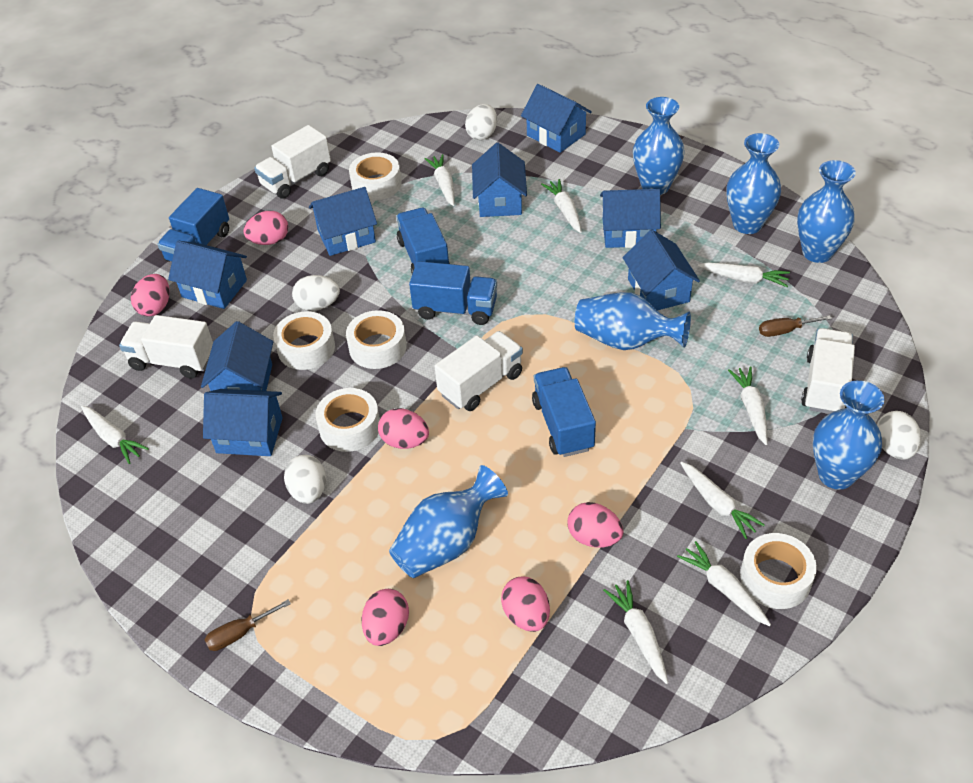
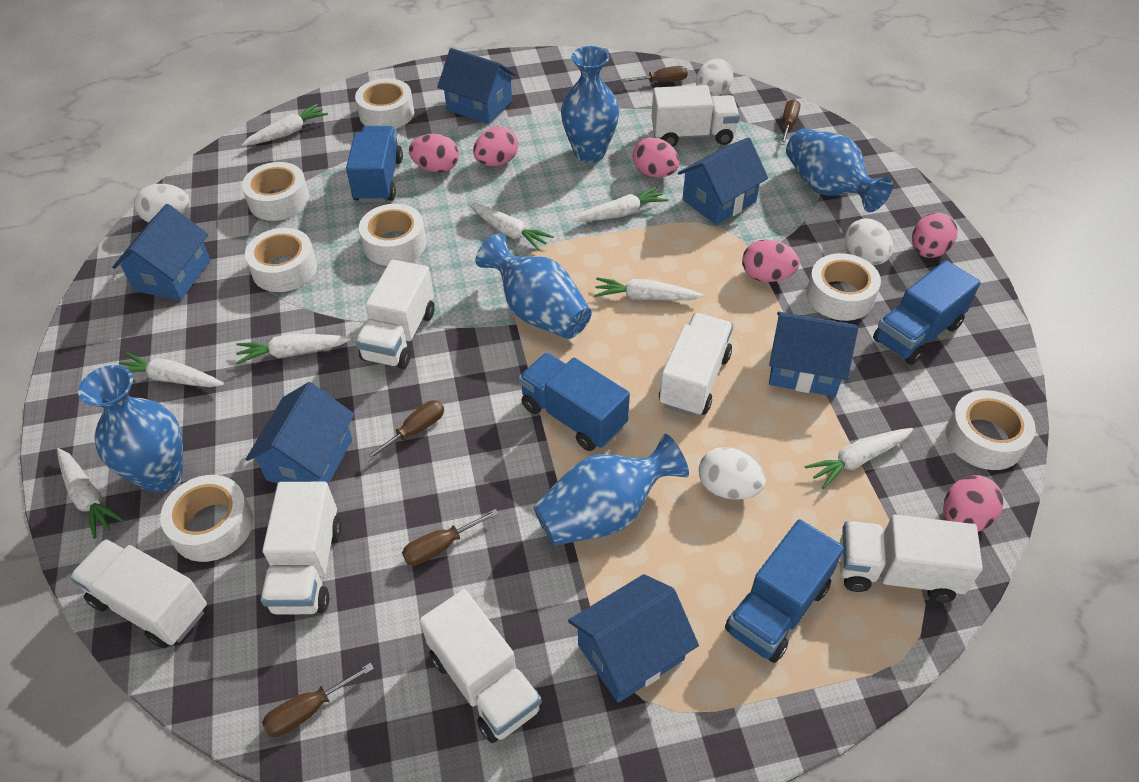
blue house: 8 -> 6
blue vase: 6 -> 5
brown screwdriver: 2 -> 5
white tape: 5 -> 7
white truck: 4 -> 7

